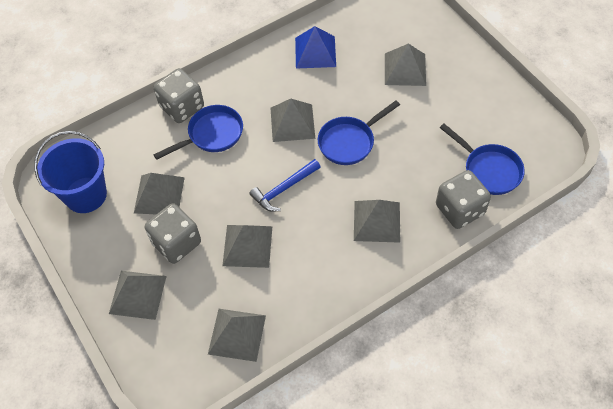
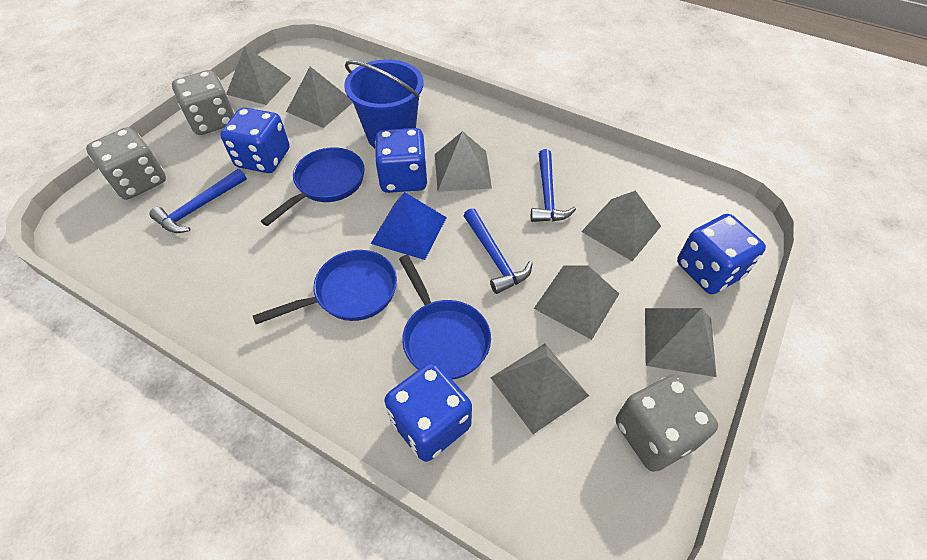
blue dice: 0 -> 4
blue hammer: 1 -> 3

